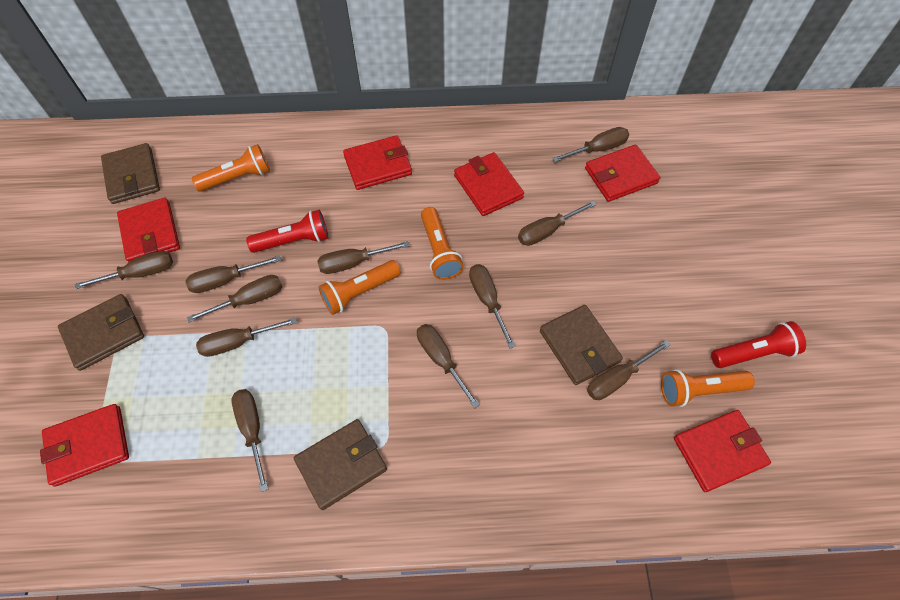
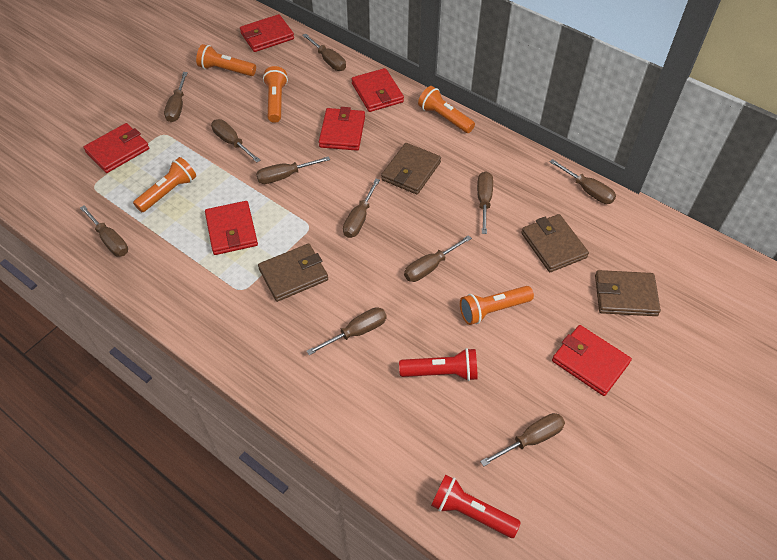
orange flashlight: 4 -> 5

